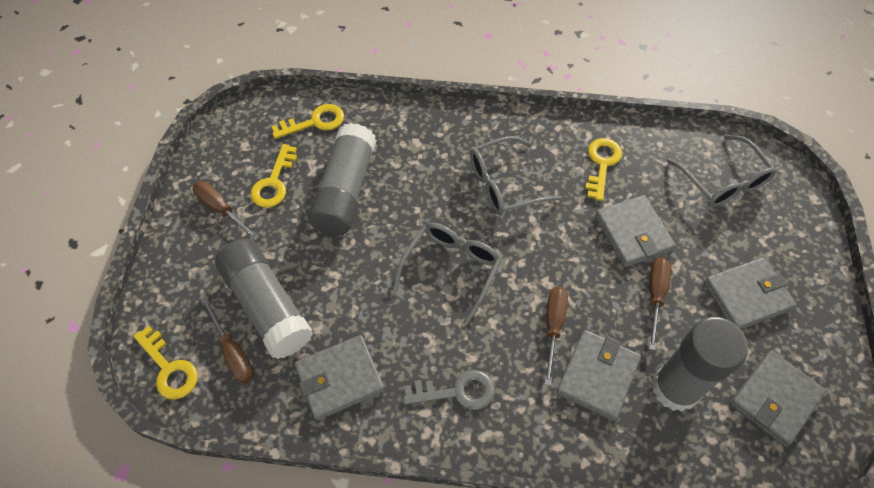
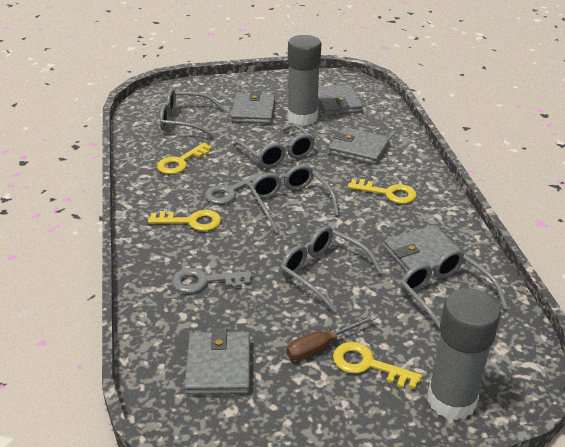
brown screwdriver: 4 -> 1
grey glasses: 3 -> 5
grey glue stick: 3 -> 2
grey key: 1 -> 2

